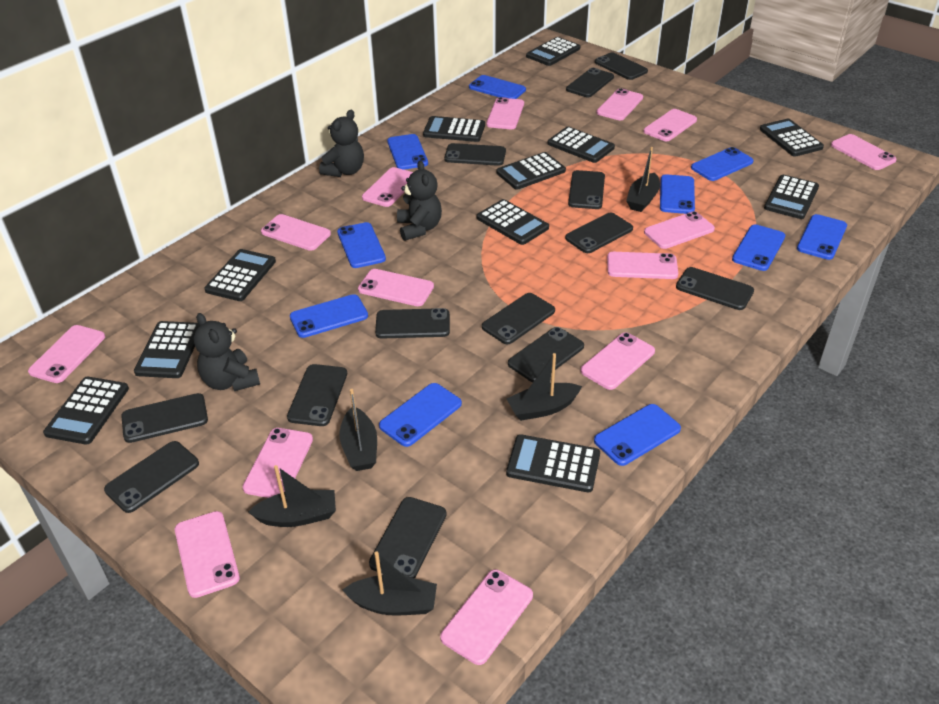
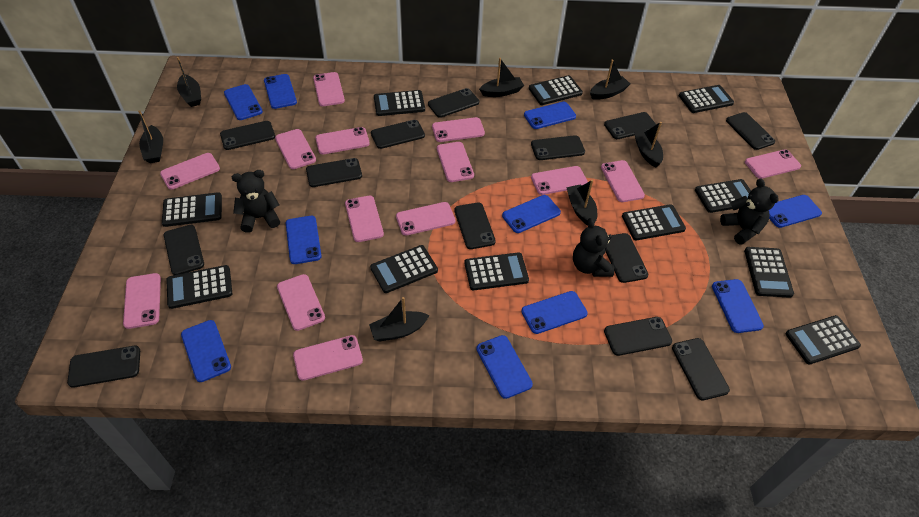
black boat: 5 -> 7

